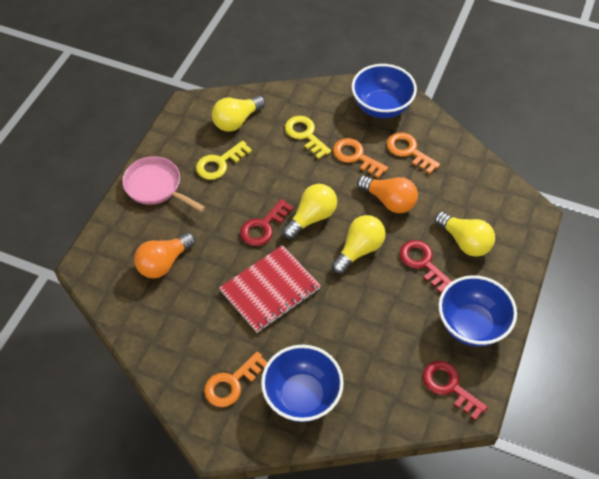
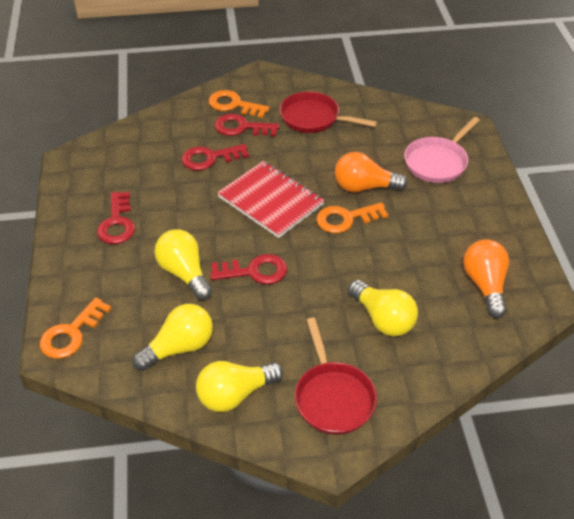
blue bowl: 3 -> 0
red key: 3 -> 4
red pan: 0 -> 2
yellow key: 2 -> 0

